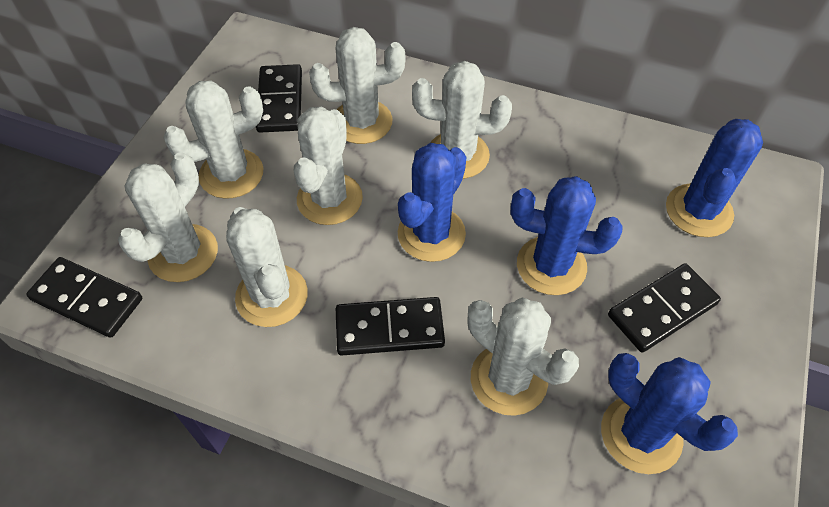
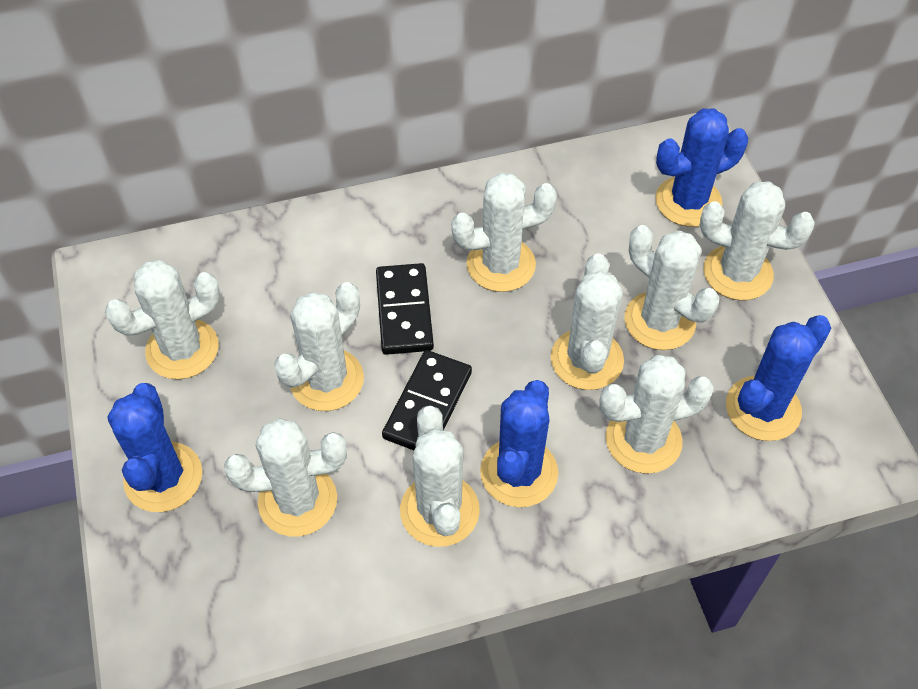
black domino: 4 -> 2
white cactus: 7 -> 9

